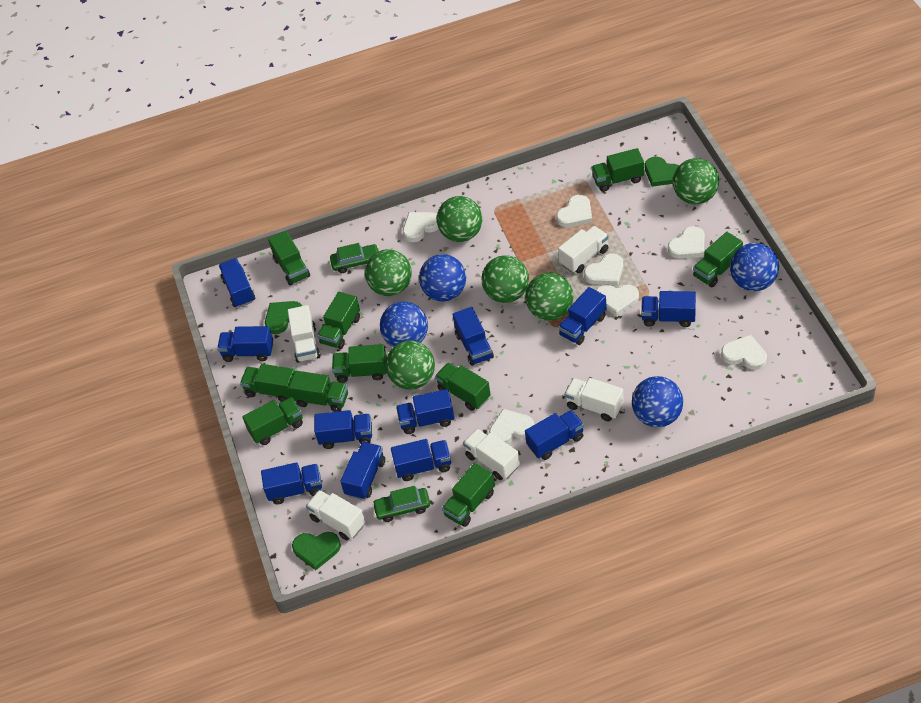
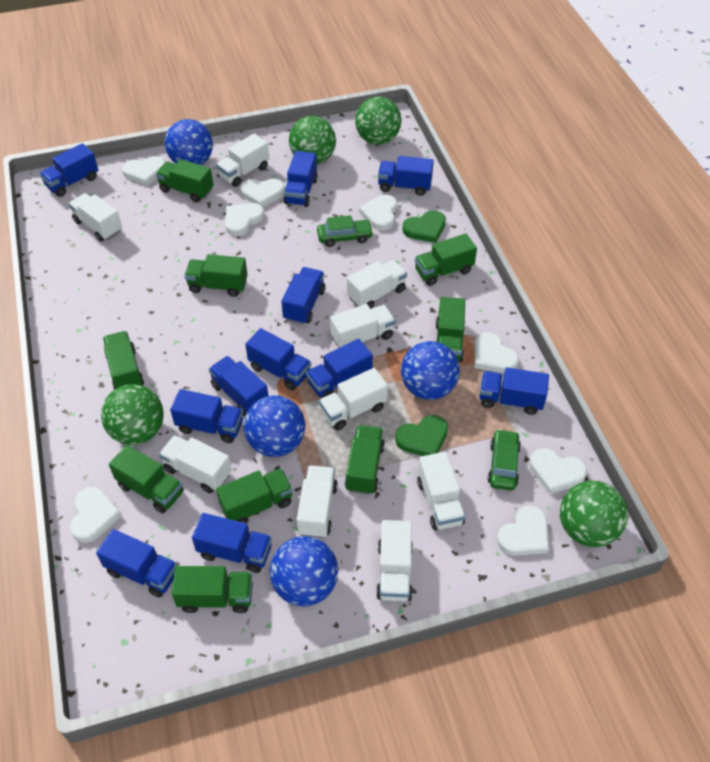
green ball: 6 -> 4
green heart: 3 -> 2
green truck: 10 -> 9
white heart: 7 -> 8
white truck: 5 -> 9

